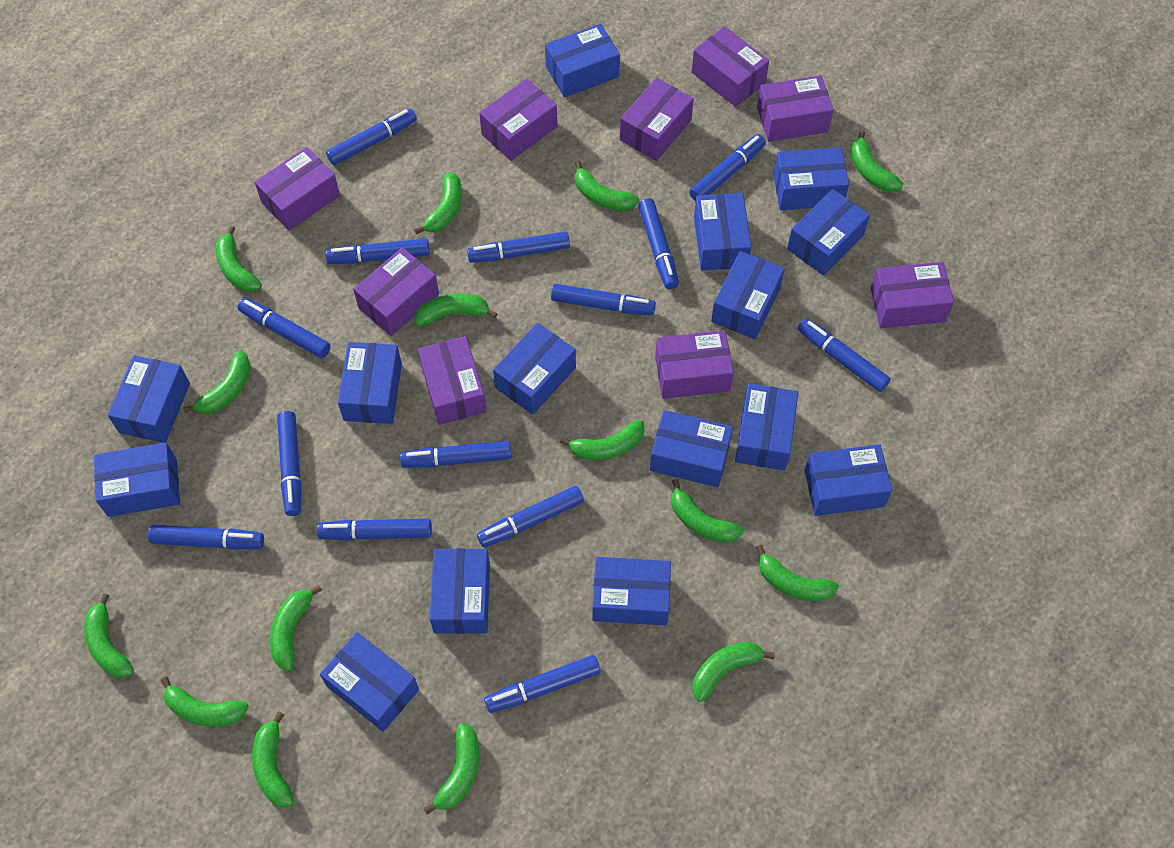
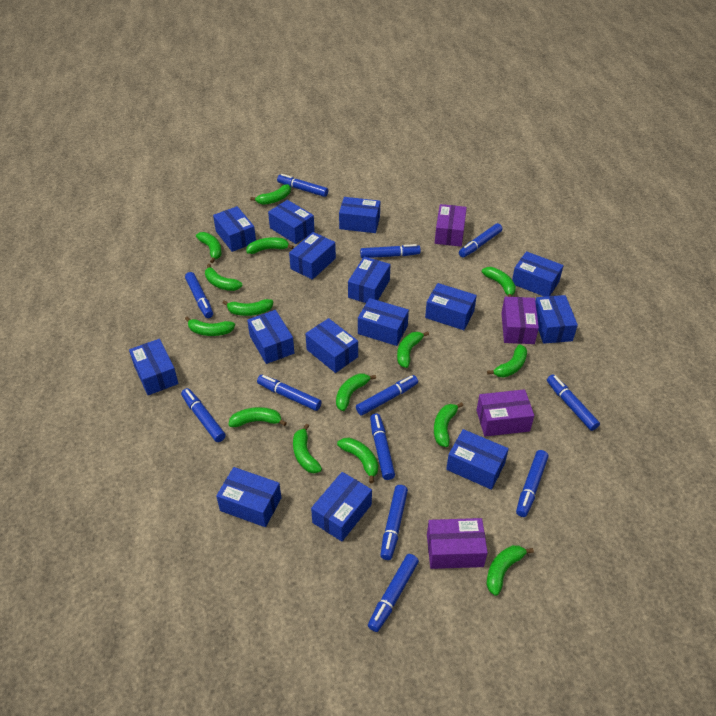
blue marker: 14 -> 12
purple box: 9 -> 4

